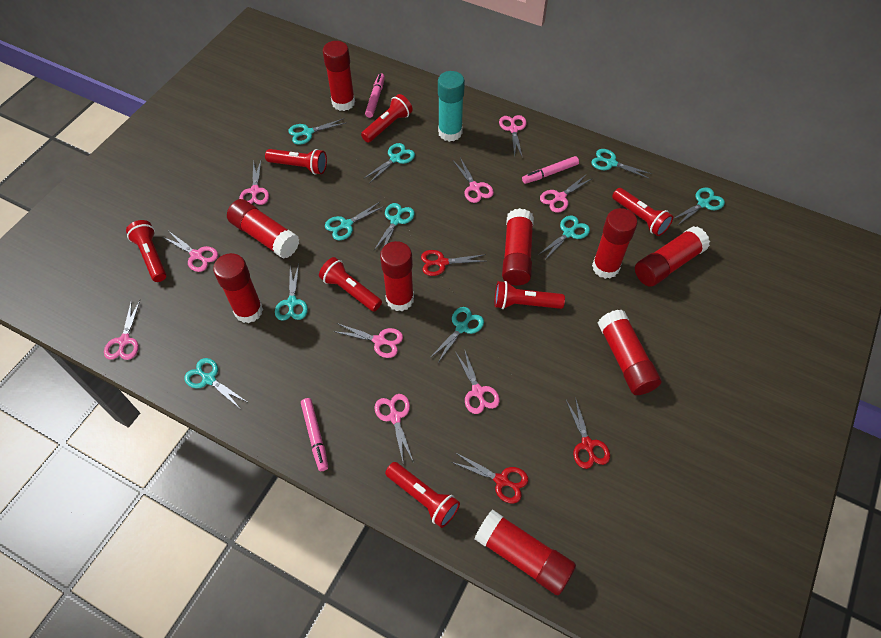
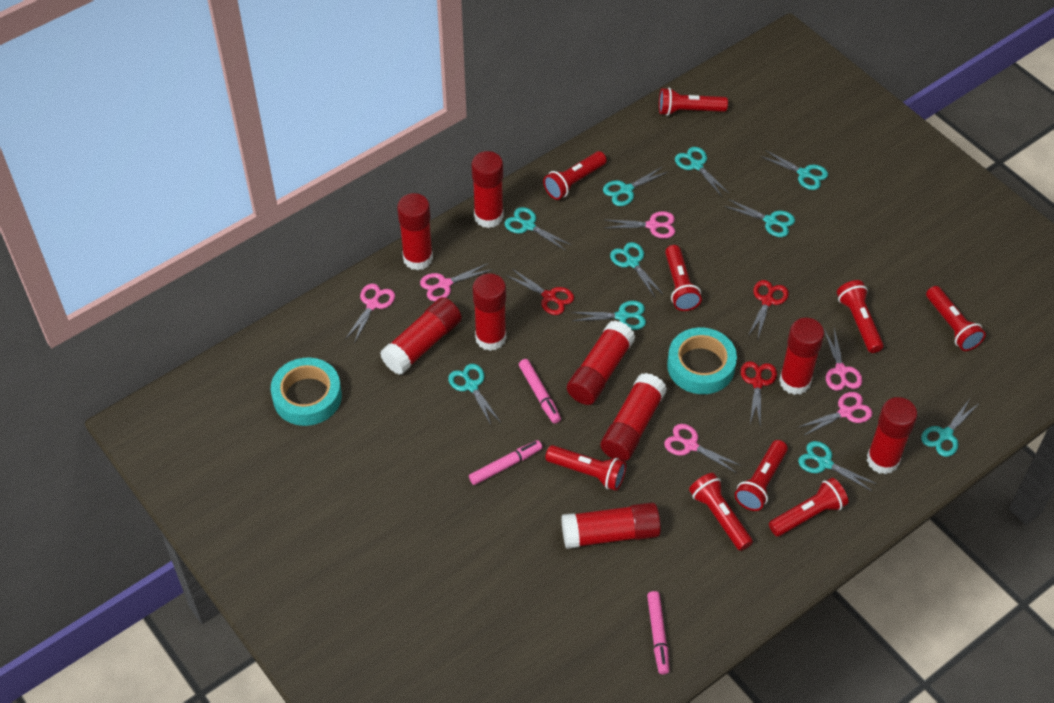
pink scissors: 9 -> 6
red flashlight: 7 -> 9
turquoise glue stick: 1 -> 0
turquoise tape: 0 -> 2

